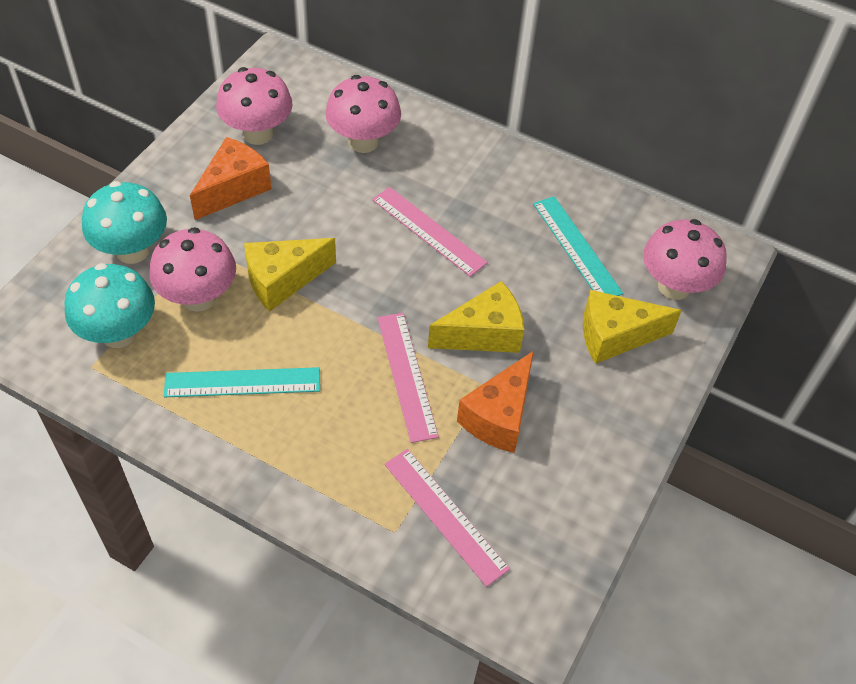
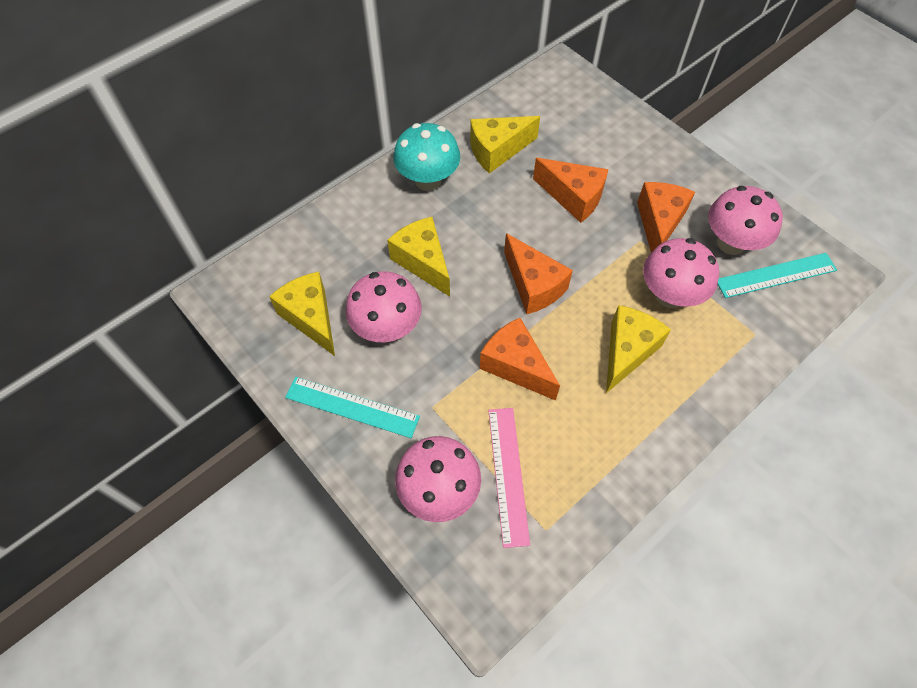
orange cheese: 2 -> 4
pink ruler: 3 -> 1
turquoise mushroom: 2 -> 1
yellow cheese: 3 -> 4

